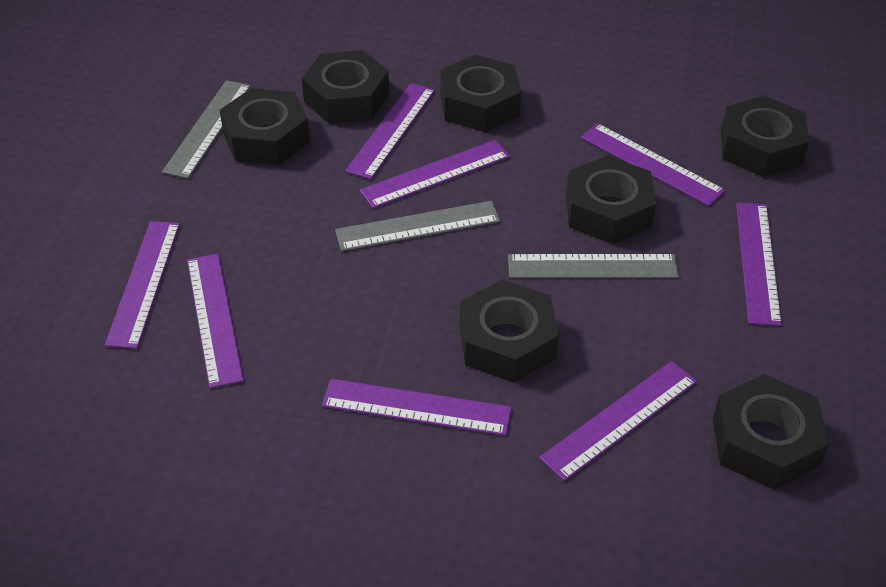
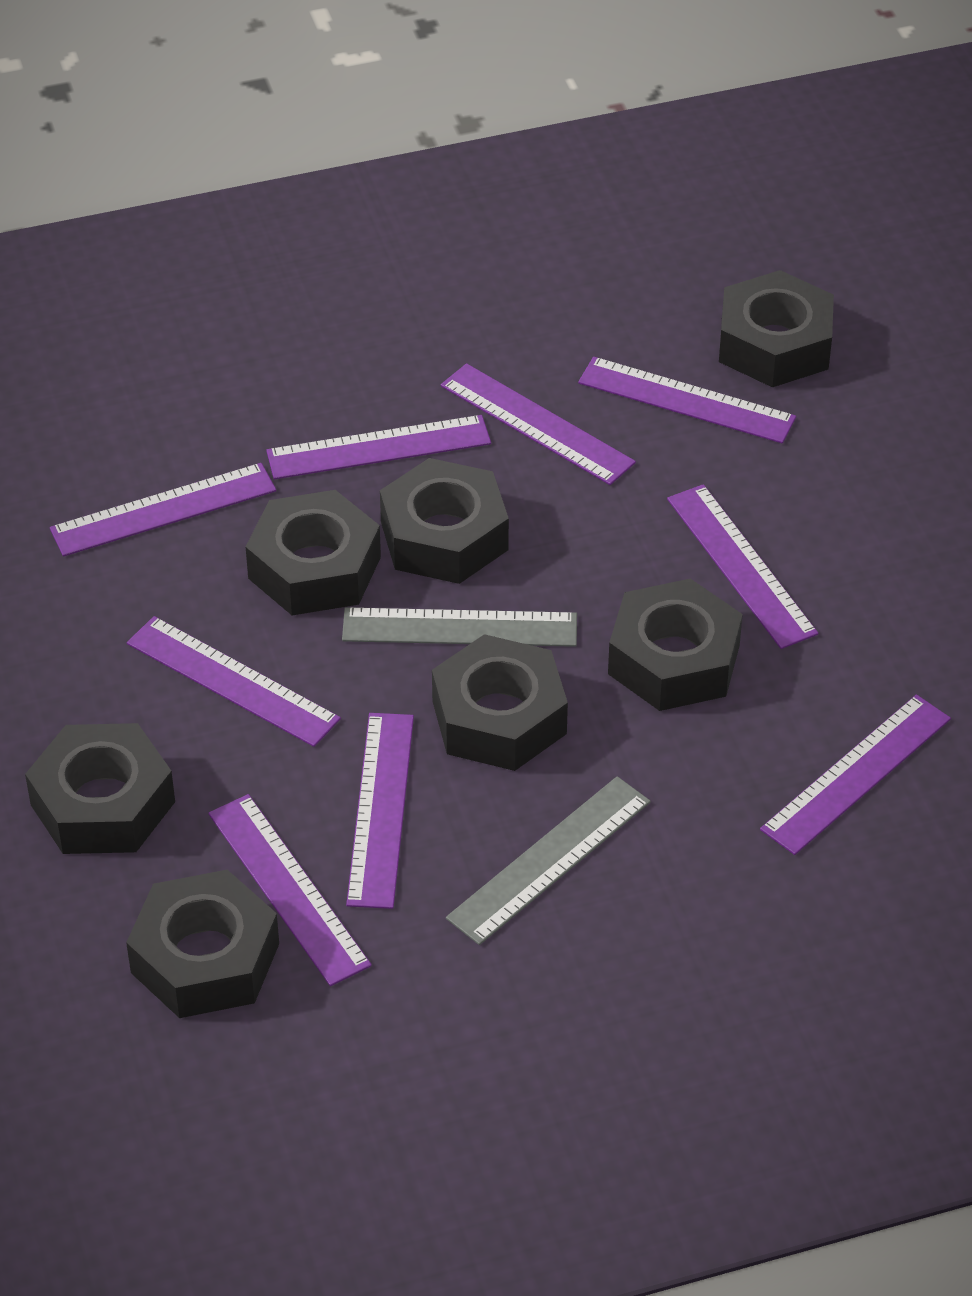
grey ruler: 3 -> 2
purple ruler: 8 -> 9

